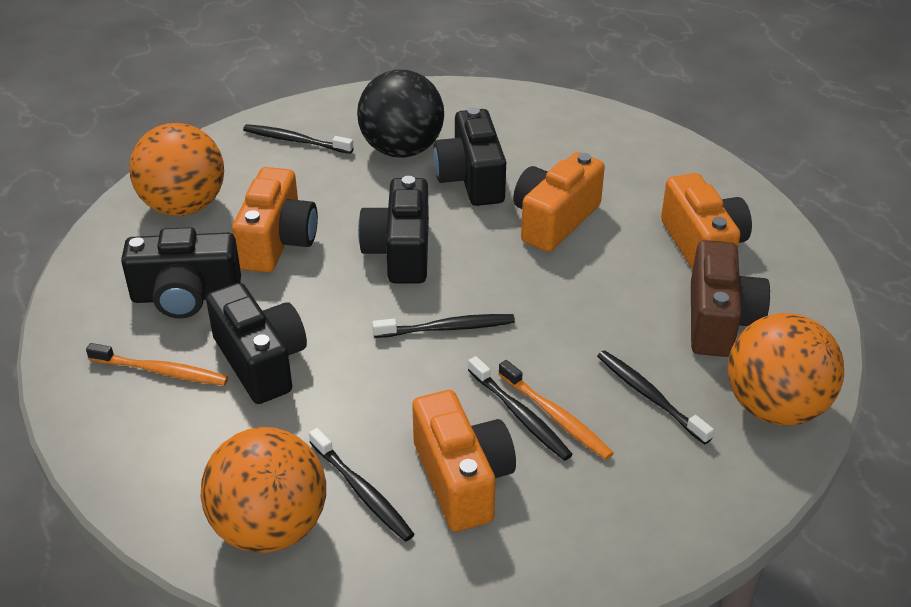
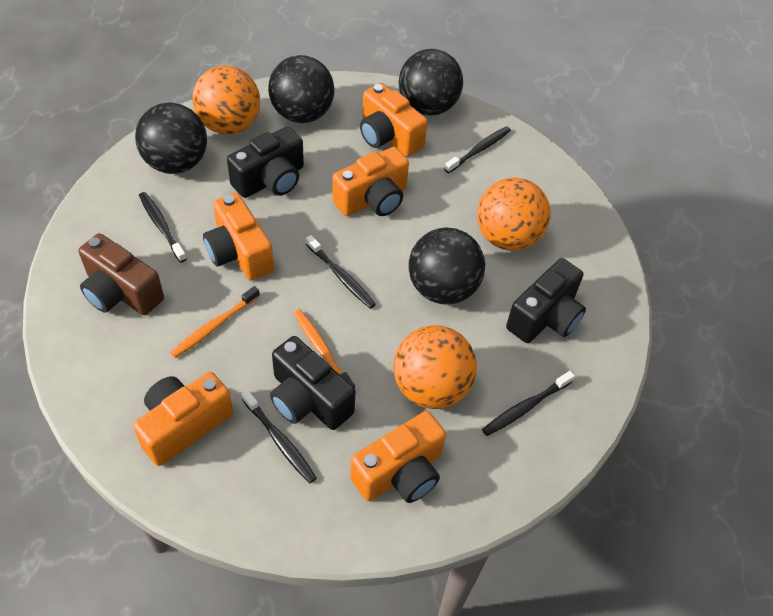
black ball: 1 -> 4
black camera: 4 -> 3
orange camera: 4 -> 5

